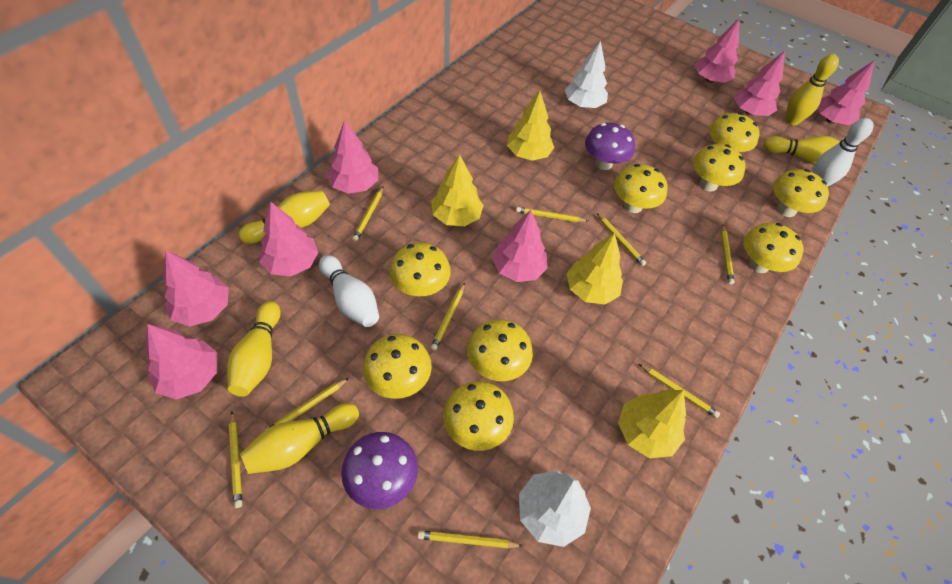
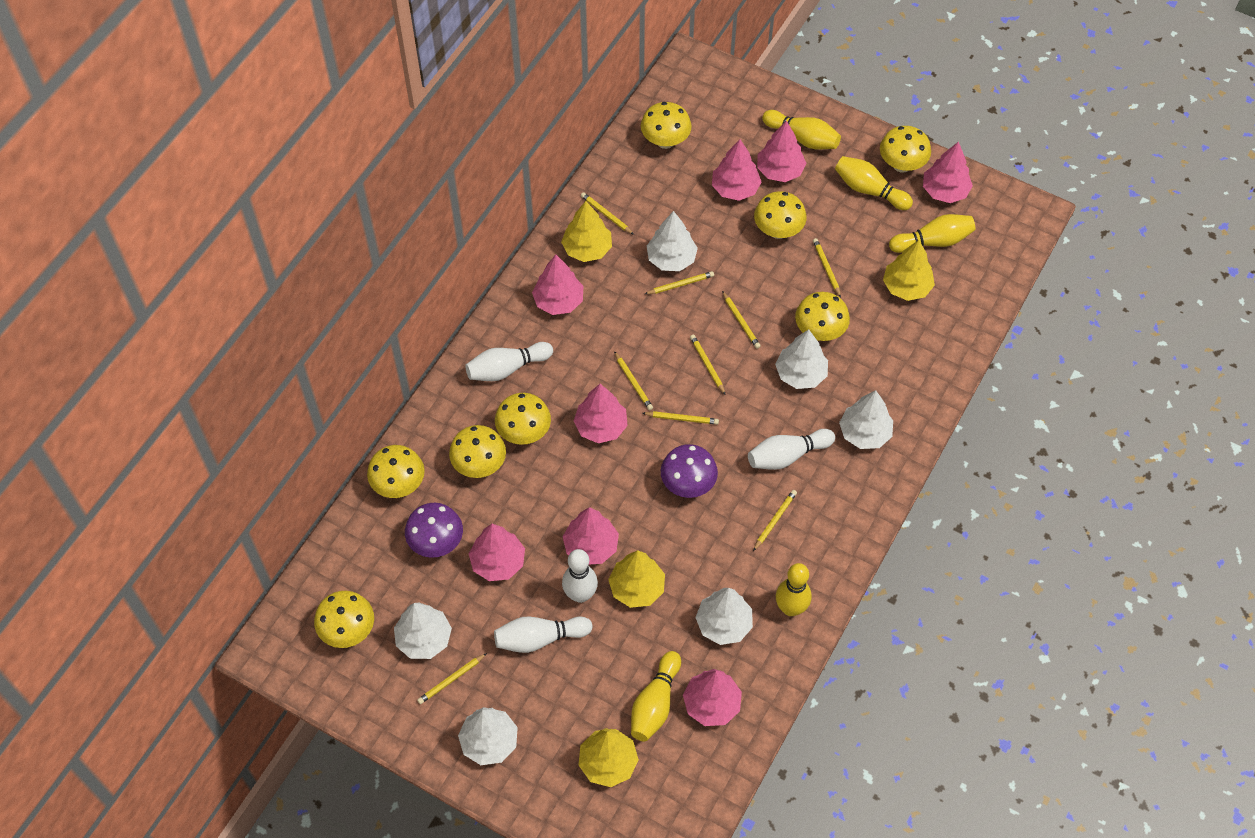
white bowling pin: 2 -> 4
white tree: 2 -> 6
yellow mushroom: 9 -> 8

